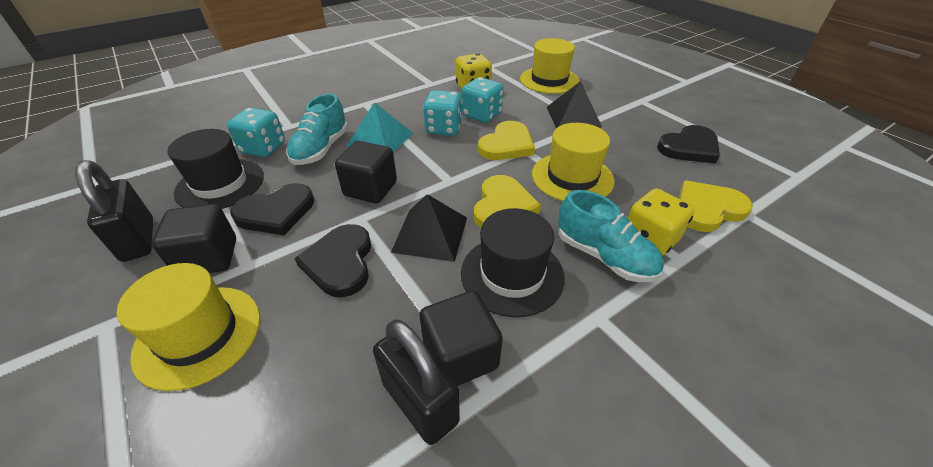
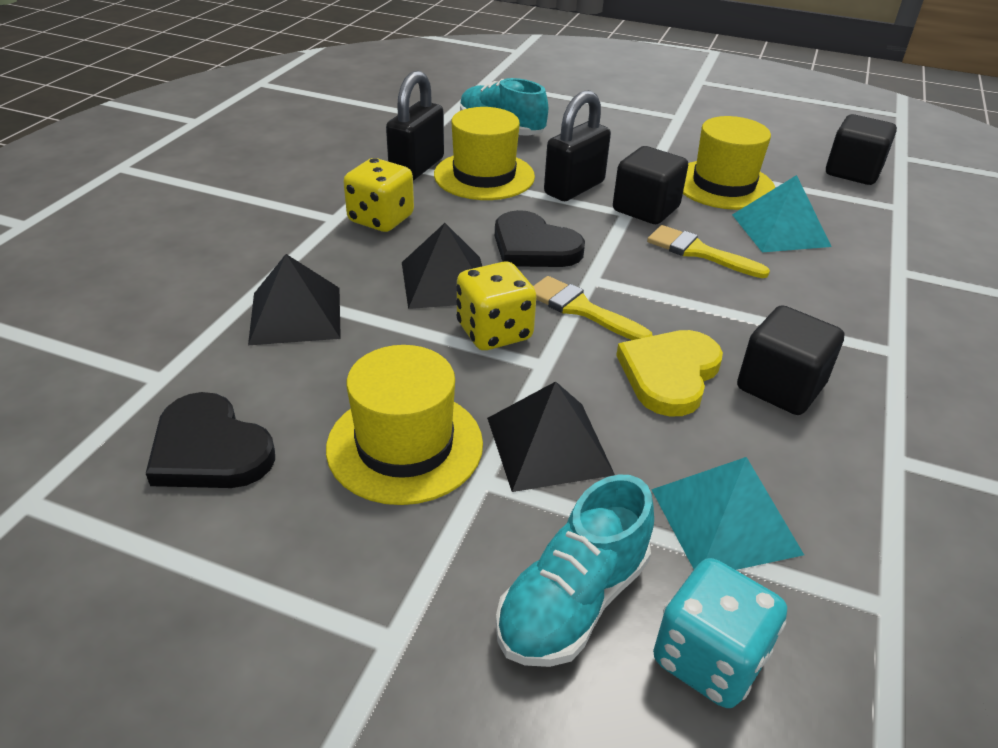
black hat: 2 -> 0
black heart: 3 -> 2
black pyramid: 2 -> 3
turquoise dice: 3 -> 1
turquoise pyramid: 1 -> 2
yellow brush: 0 -> 2
yellow heart: 3 -> 1

